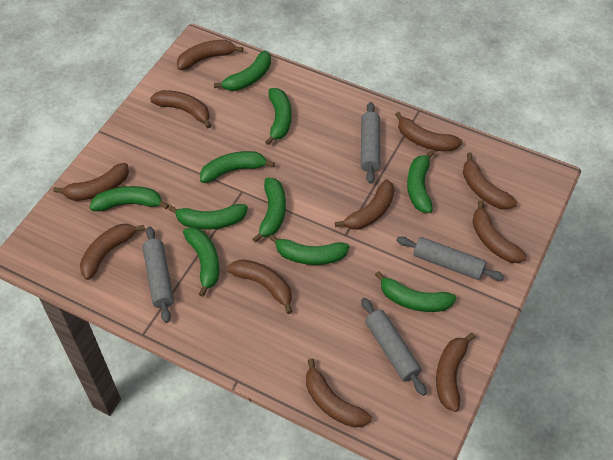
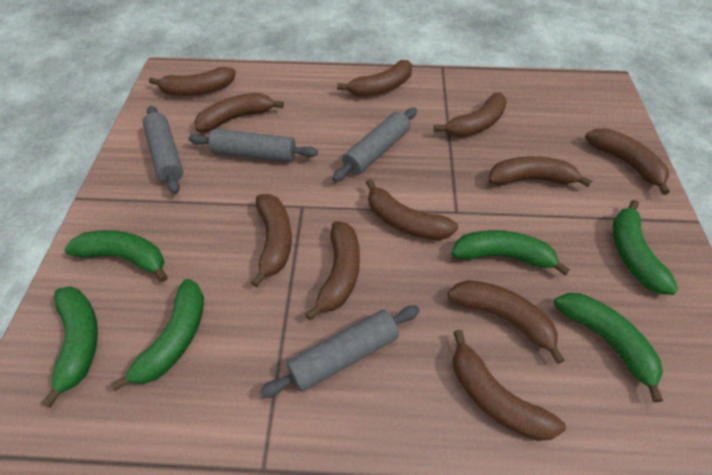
green banana: 10 -> 6

